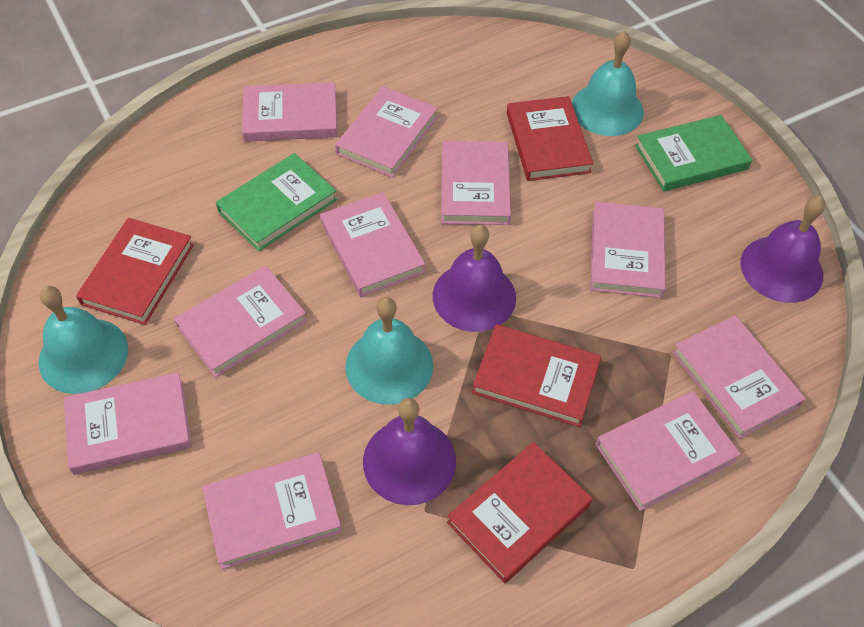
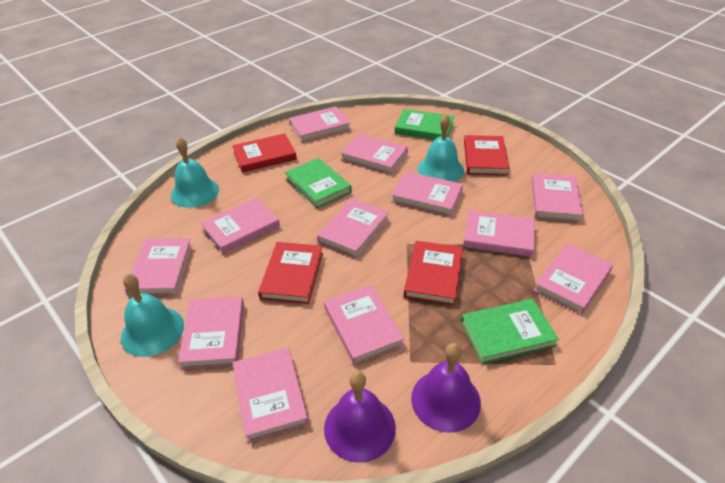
green book: 2 -> 3
pink book: 10 -> 12
purple bell: 3 -> 2

